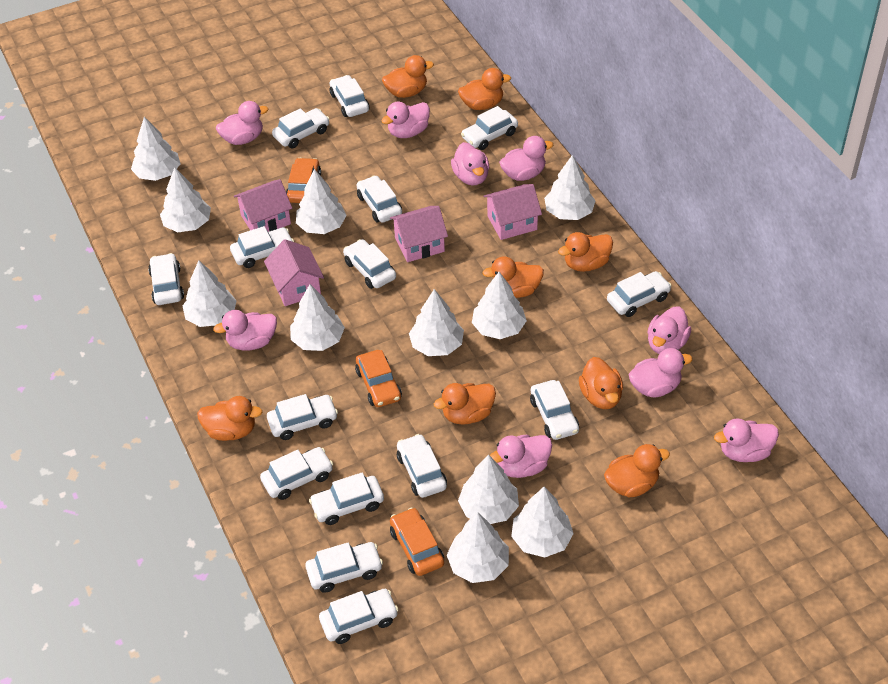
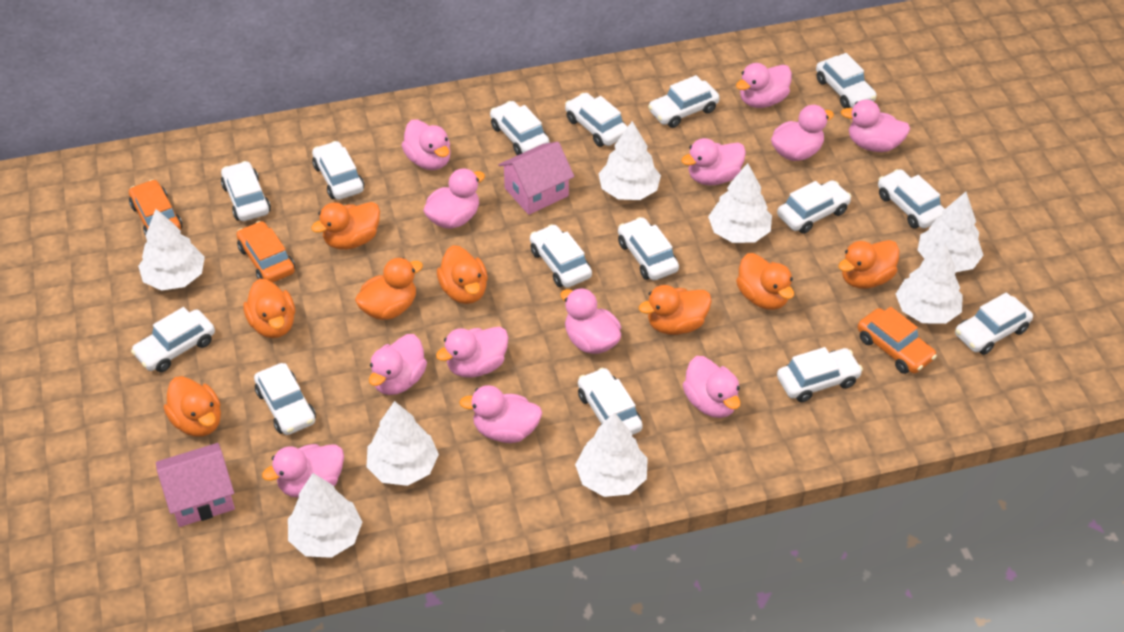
pink duck: 9 -> 12
pink house: 4 -> 2
white tree: 11 -> 8

